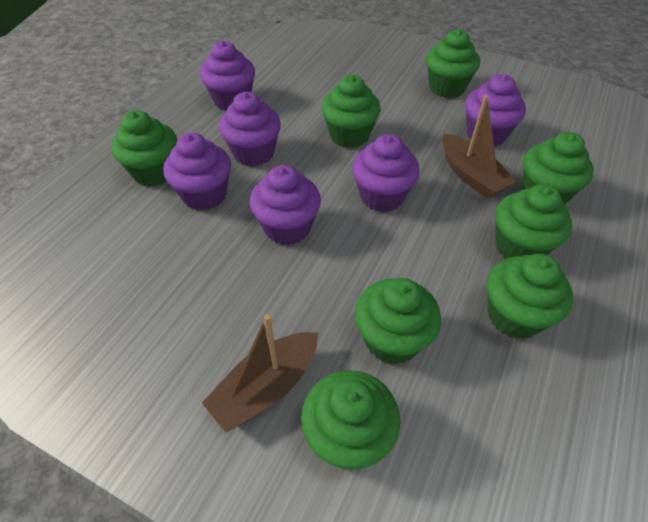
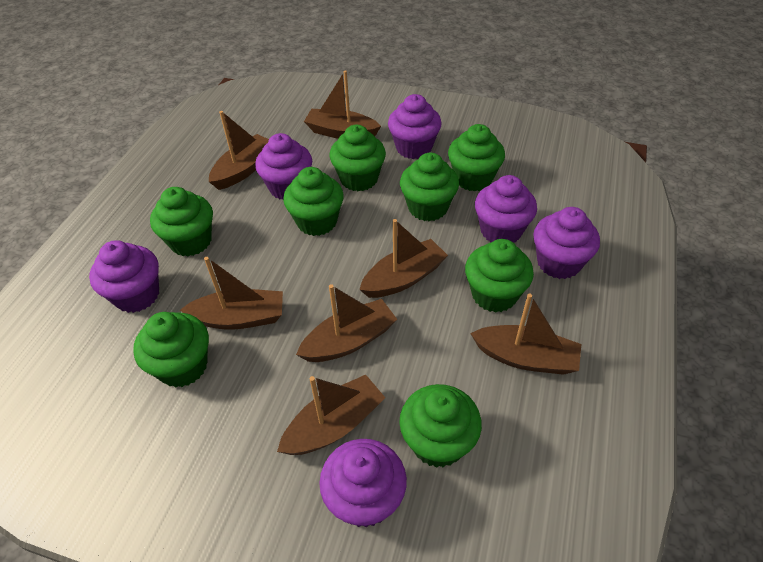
brown boat: 2 -> 7

